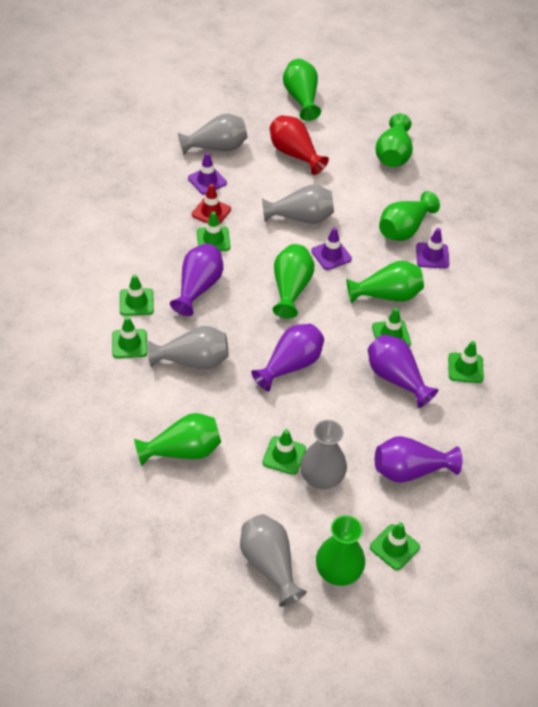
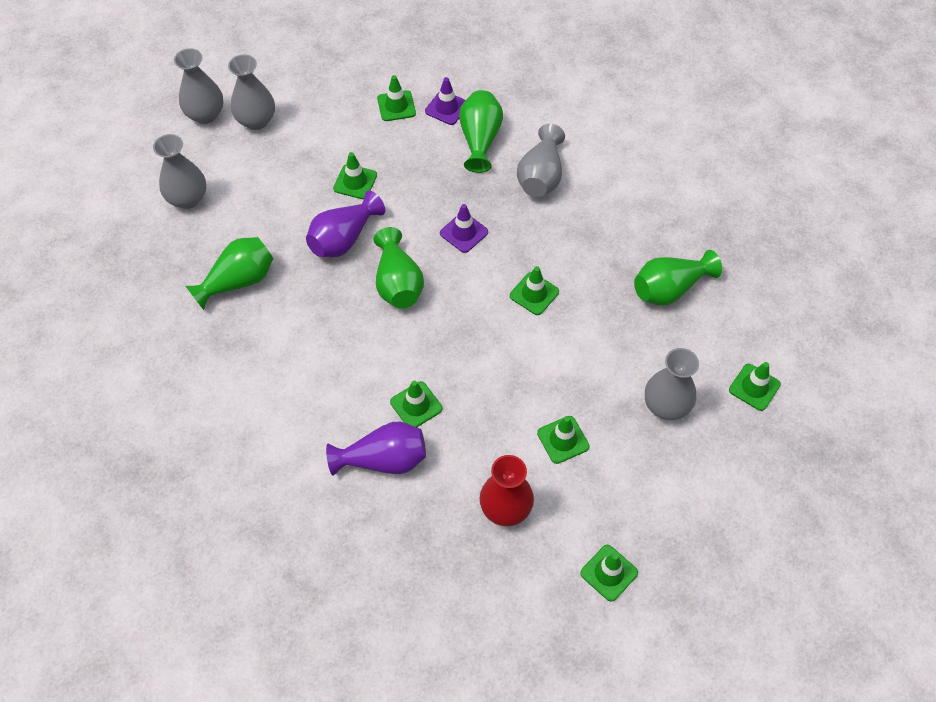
green vase: 7 -> 4
purple traffic cone: 3 -> 2
purple vase: 4 -> 2
red traffic cone: 1 -> 0

